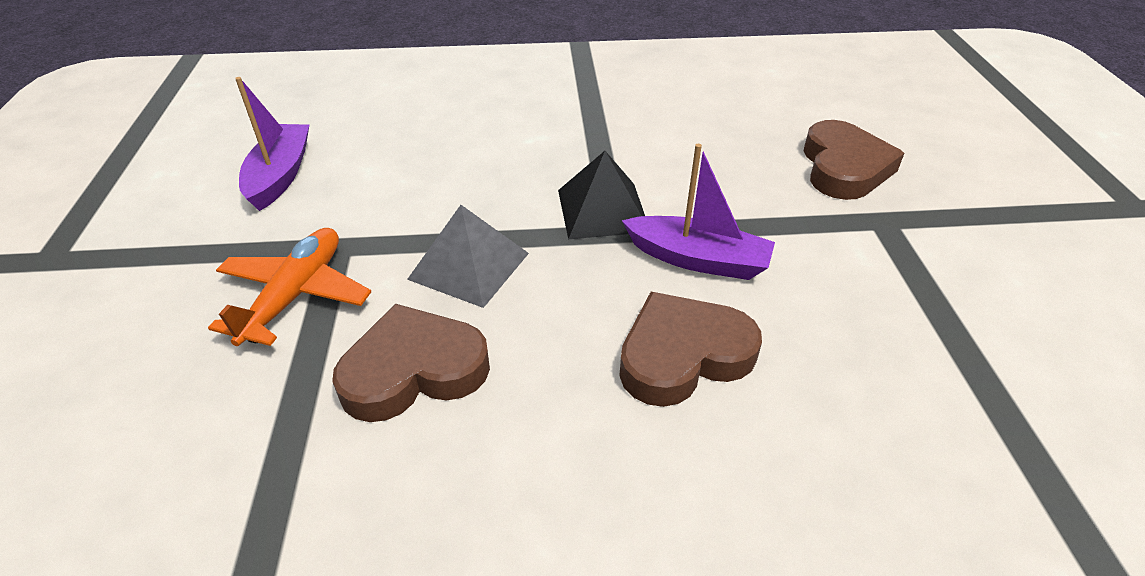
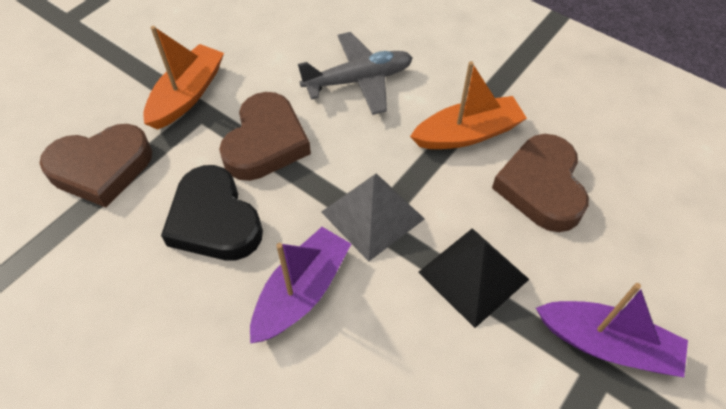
black heart: 0 -> 1
grey plane: 0 -> 1
orange boat: 0 -> 2
orange plane: 1 -> 0

